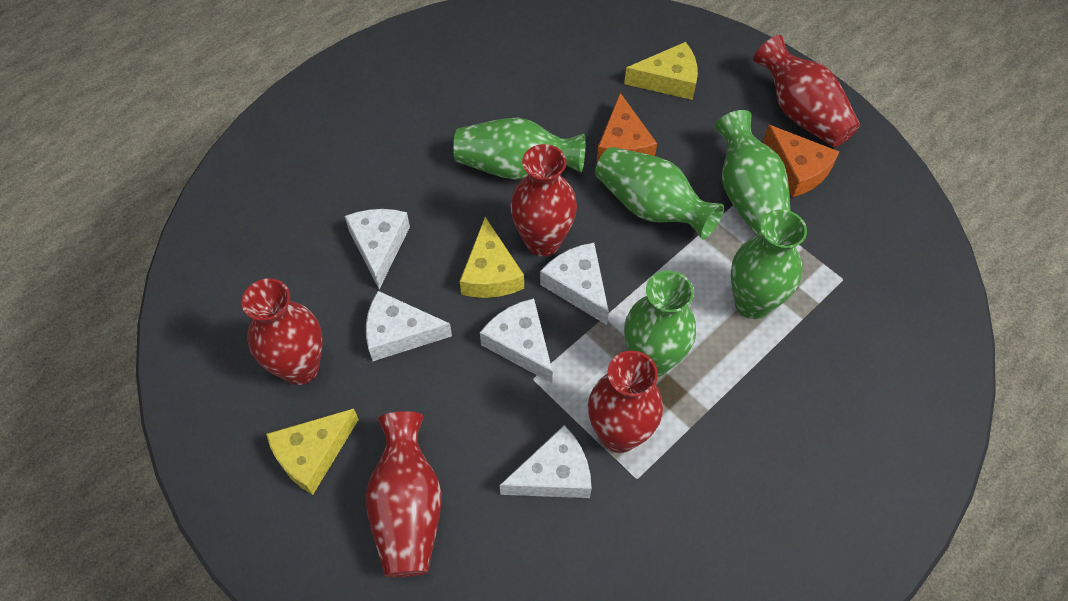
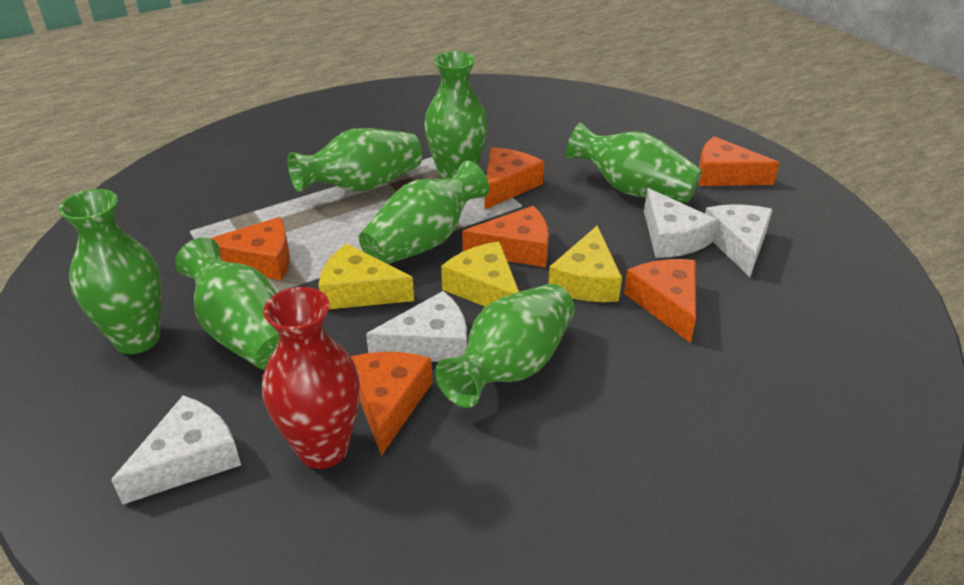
green vase: 5 -> 7
orange cheese: 2 -> 6
red vase: 5 -> 1
white cheese: 5 -> 4

